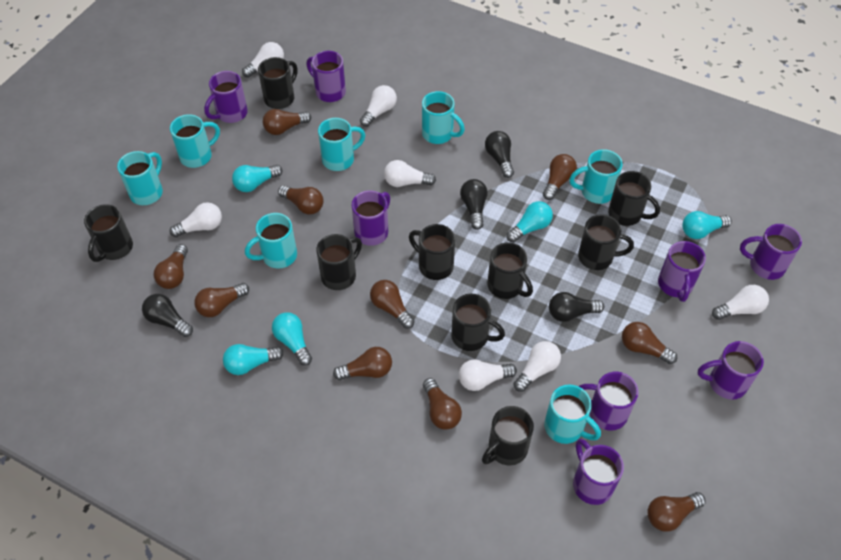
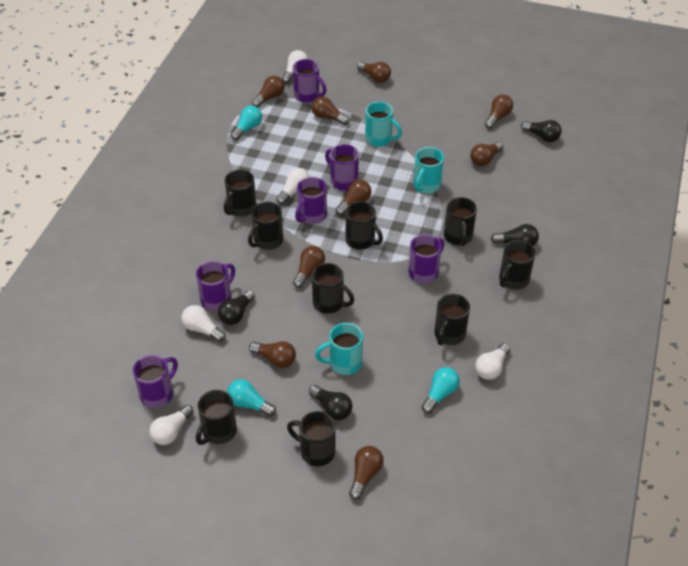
brown light bulb: 10 -> 9
purple mug: 8 -> 6
turquoise light bulb: 5 -> 3
turquoise mug: 7 -> 3
white light bulb: 7 -> 5

